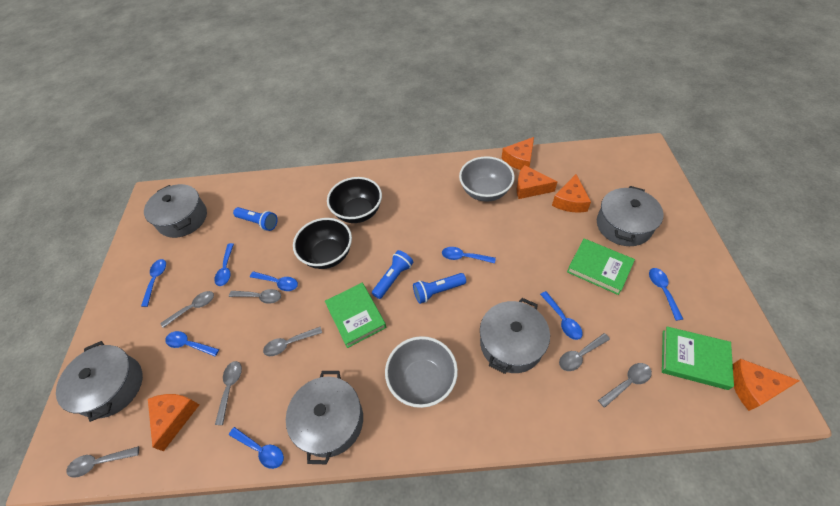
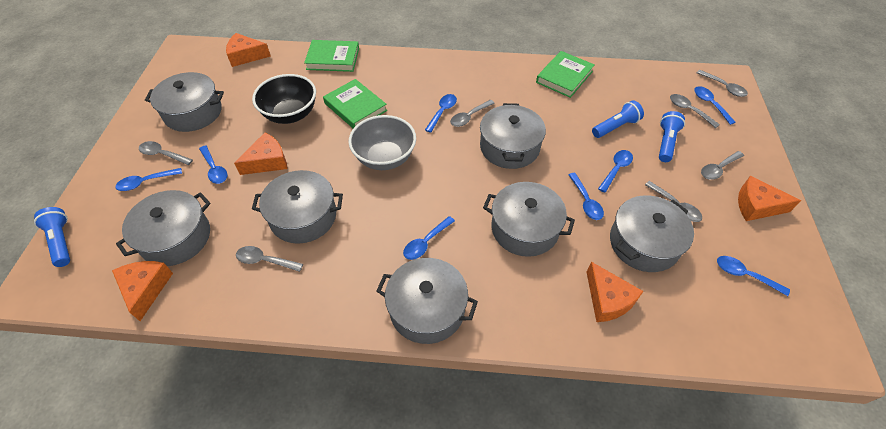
black bowl: 2 -> 1
grey bowl: 2 -> 1
grey pot: 5 -> 7

